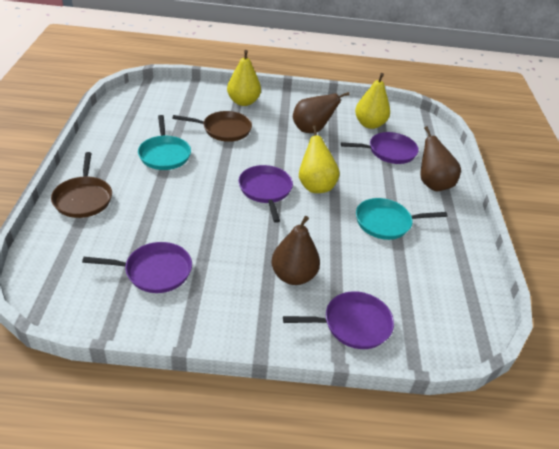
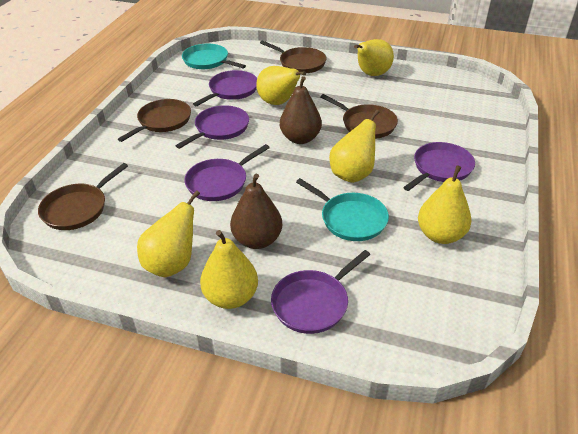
brown pan: 2 -> 4
brown pear: 3 -> 2
purple pan: 4 -> 5
yellow pear: 3 -> 6

